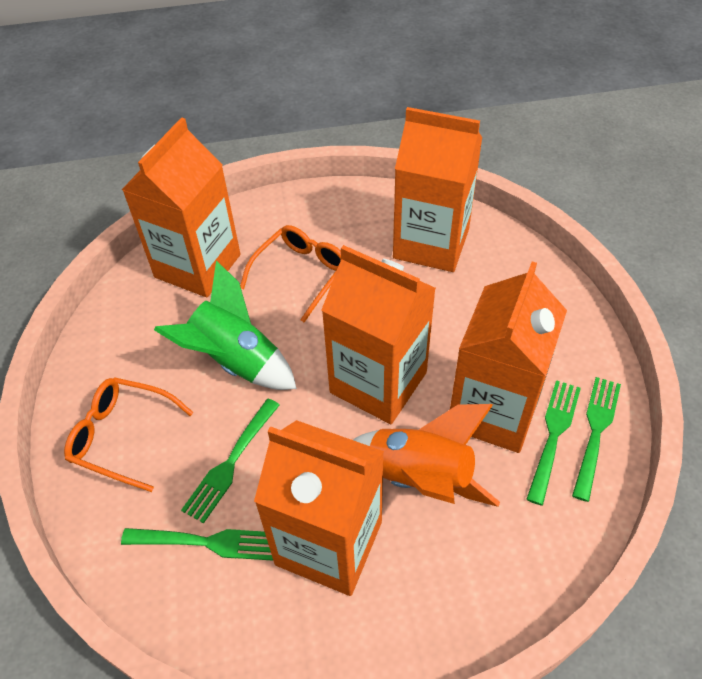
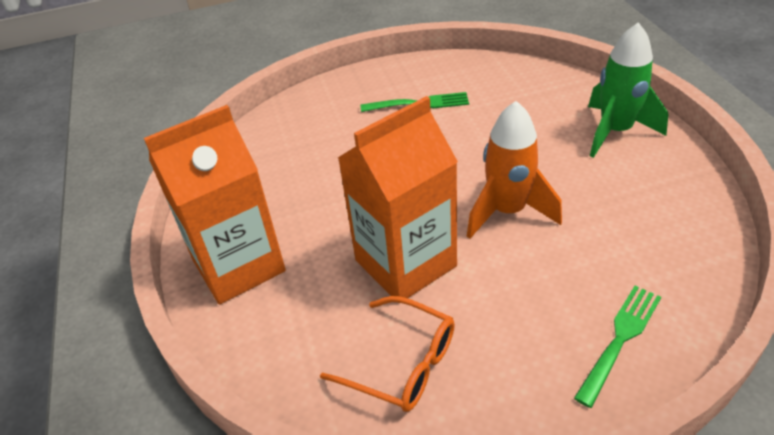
green fork: 4 -> 2
orange carton: 5 -> 2
orange glasses: 2 -> 1

